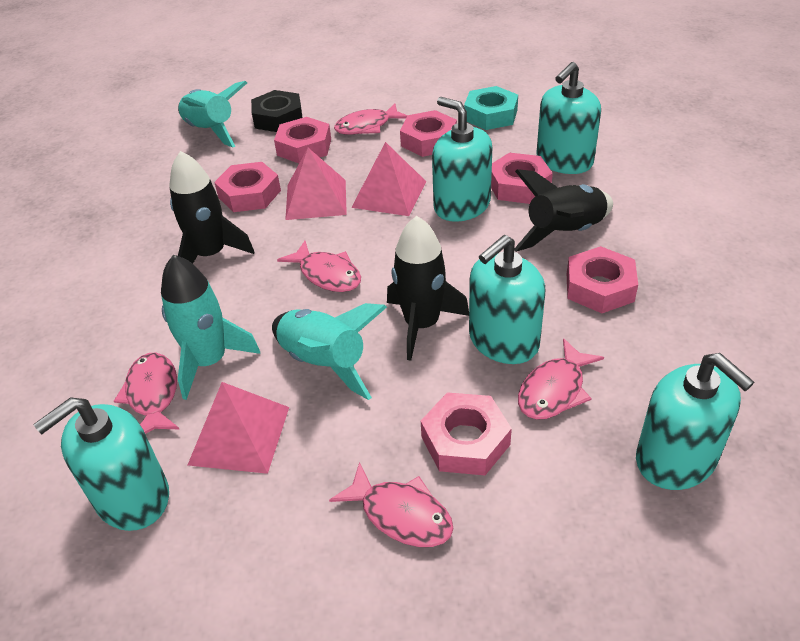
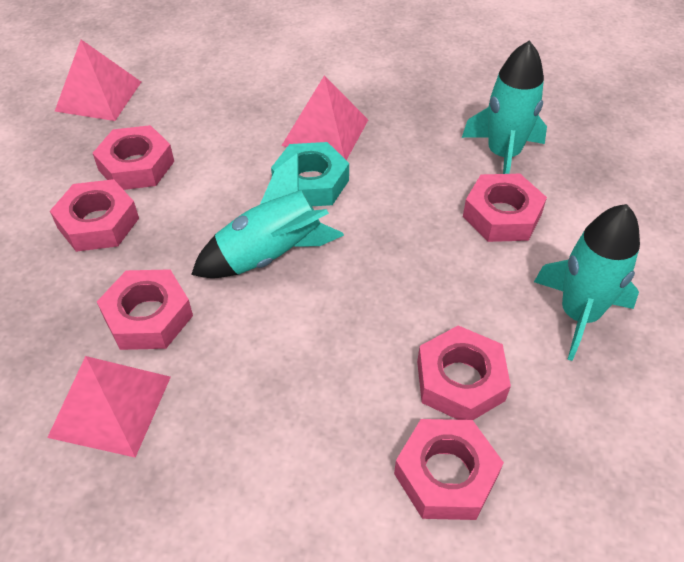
black nut: 1 -> 0
black rocket: 3 -> 0
pink fish: 5 -> 0
turquoise soap dispenser: 5 -> 0

